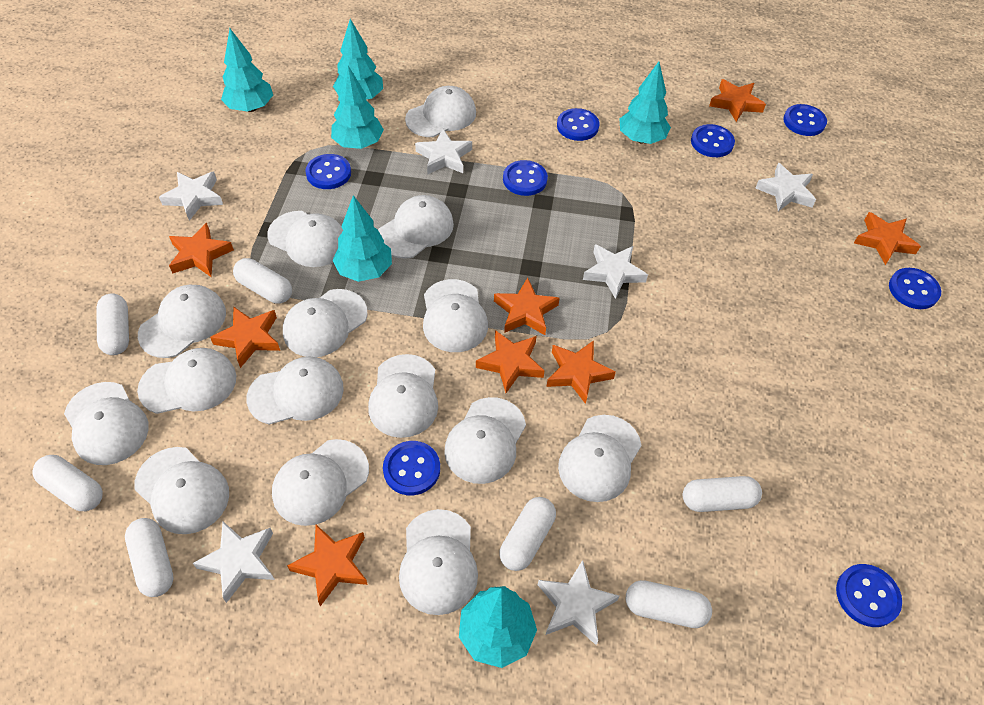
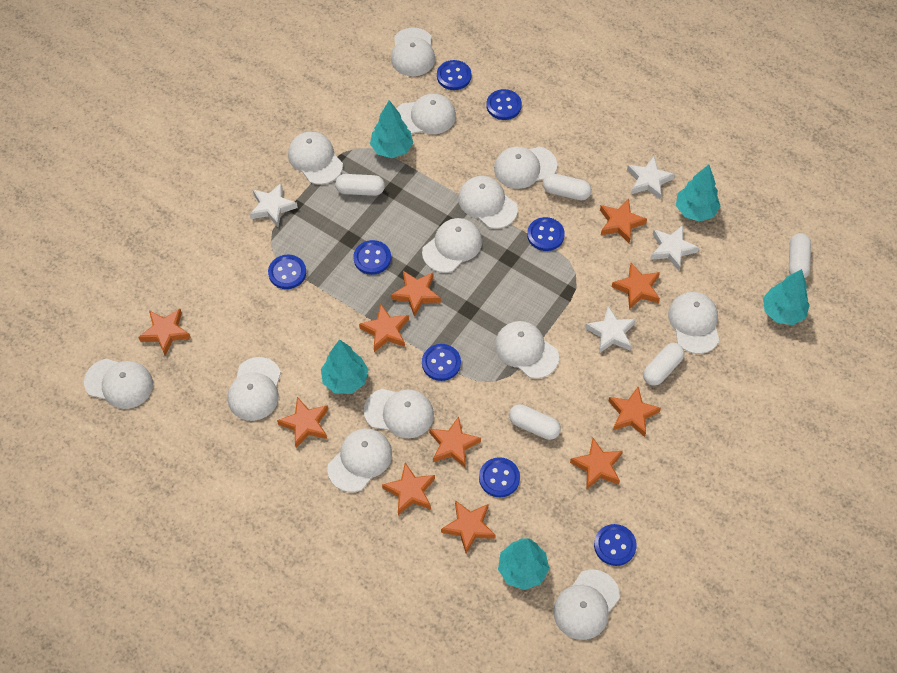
orange star: 8 -> 11
turquoise tree: 6 -> 5
white cap: 15 -> 13
white capsule: 7 -> 5
white star: 6 -> 4

